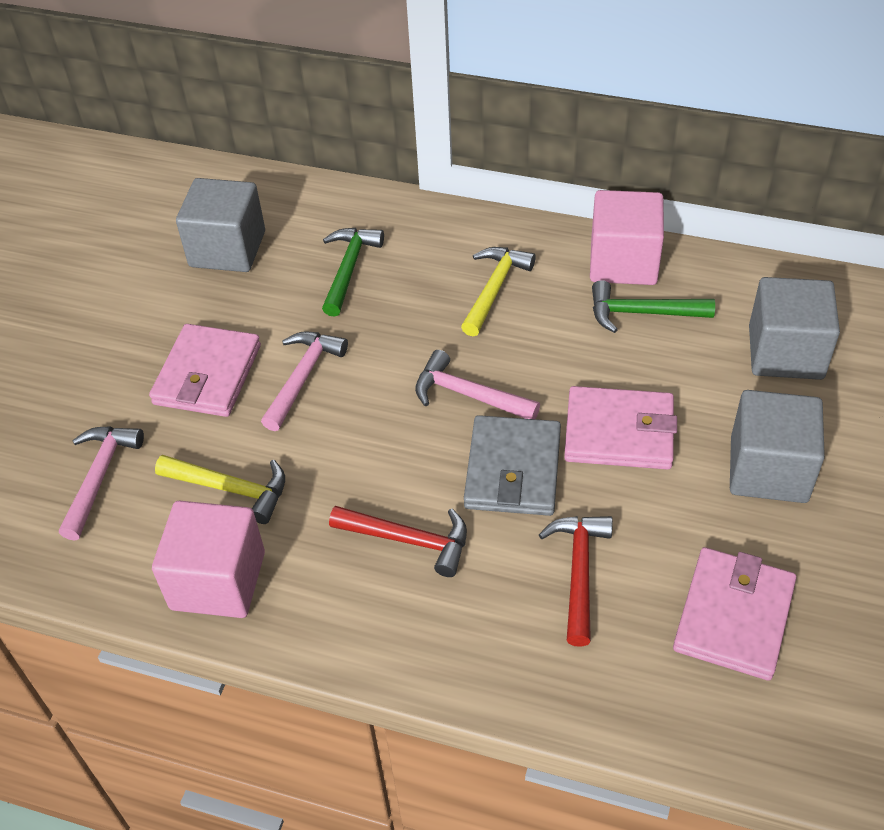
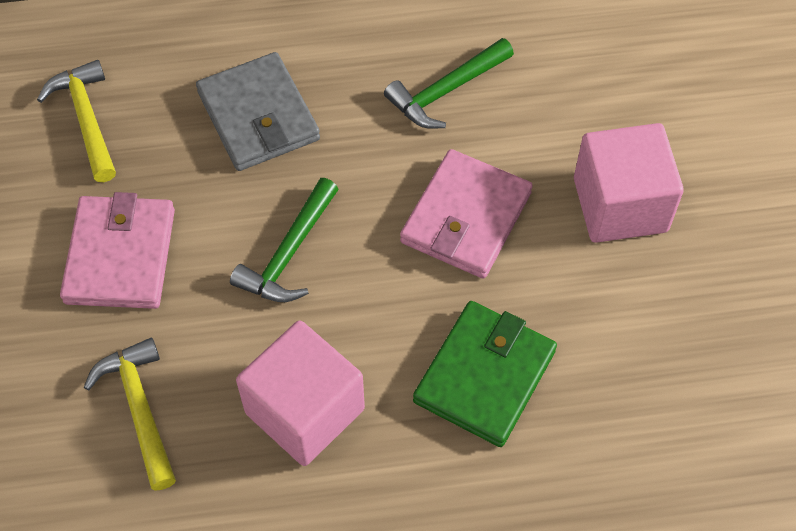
green wallet: 0 -> 1
grey cube: 3 -> 0
pink hammer: 3 -> 0
pink wallet: 3 -> 2
red hammer: 2 -> 0

